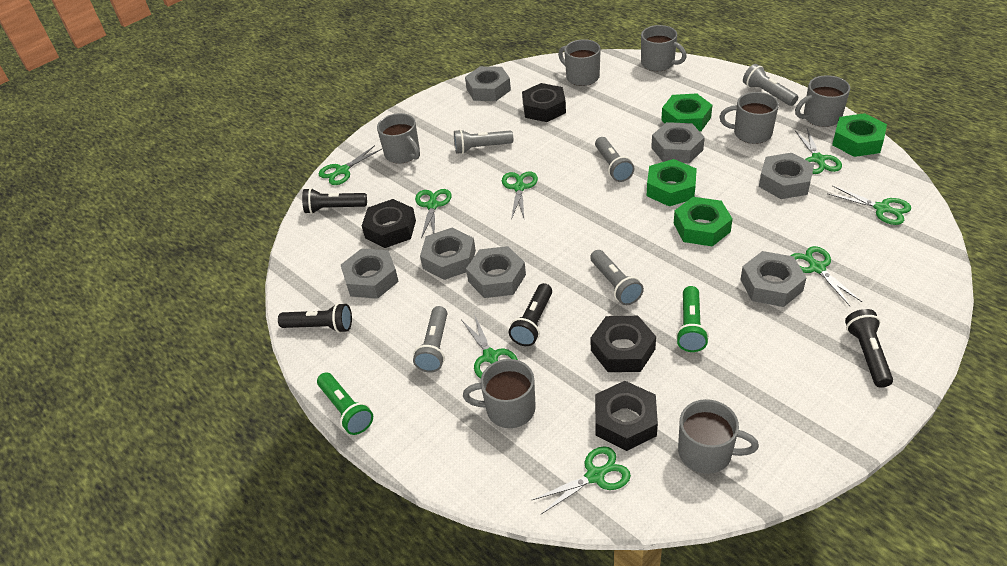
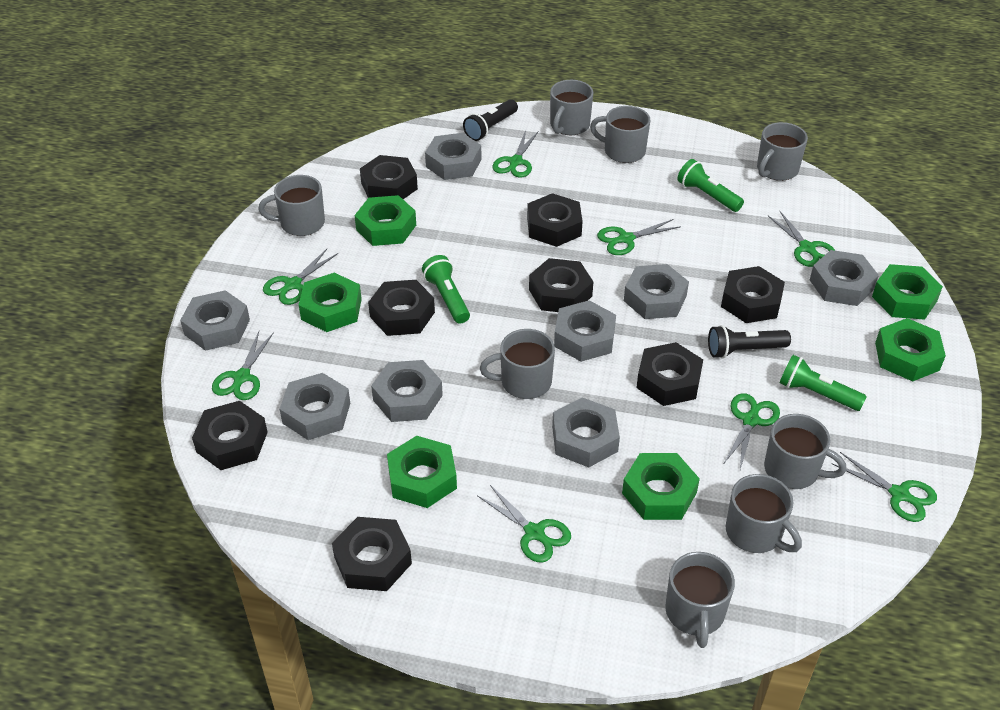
black flashlight: 4 -> 2
black nut: 4 -> 8
green flashlight: 2 -> 3
green nut: 4 -> 6
grey flashlight: 5 -> 0
grey mug: 7 -> 8
grey nut: 7 -> 8

